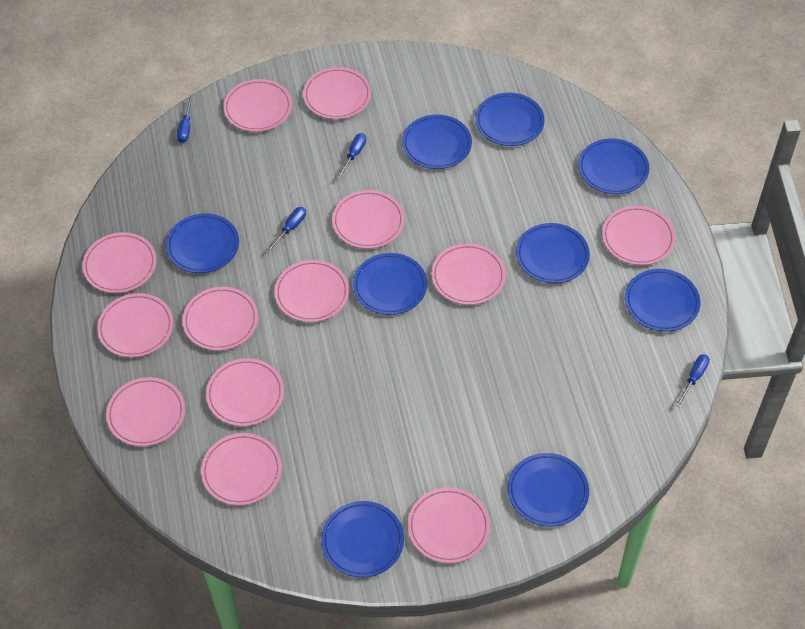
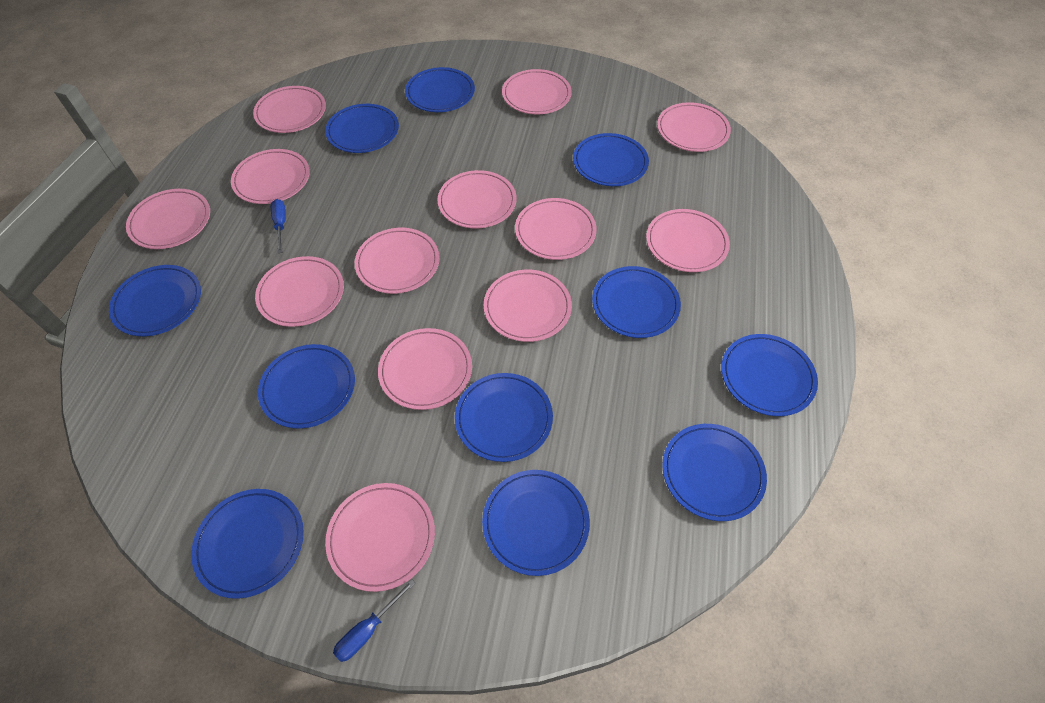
blue plate: 9 -> 11
blue screwdriver: 4 -> 2

